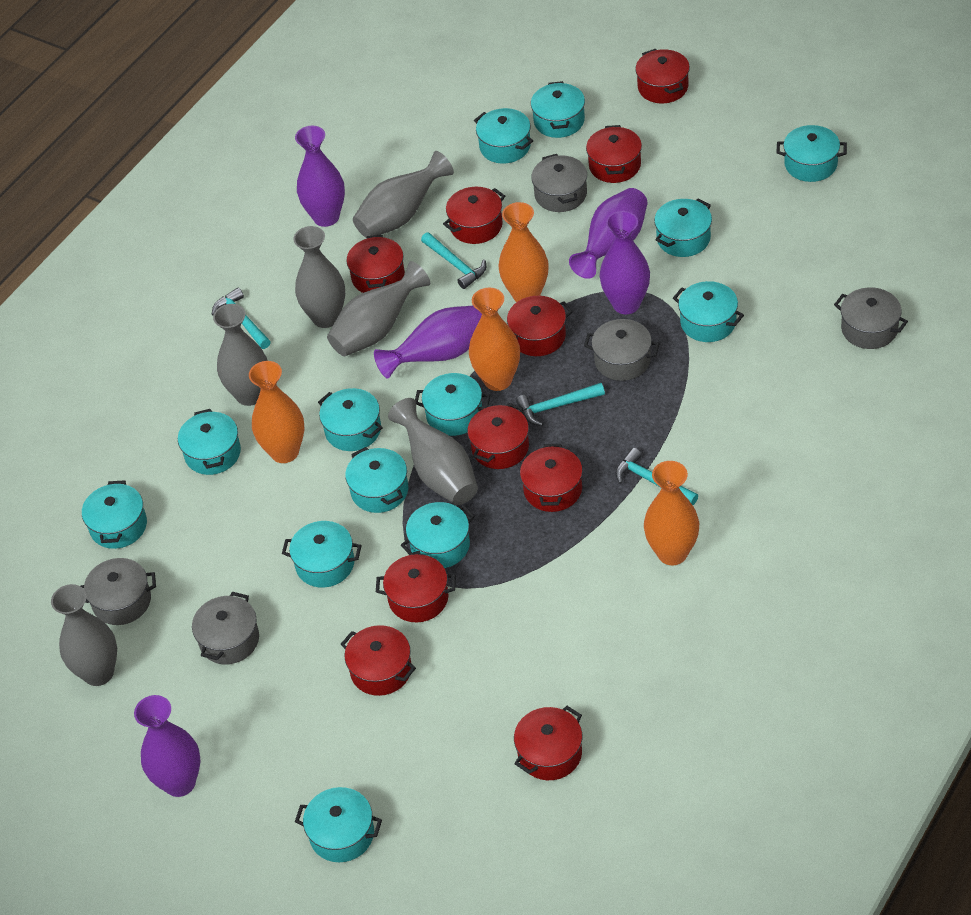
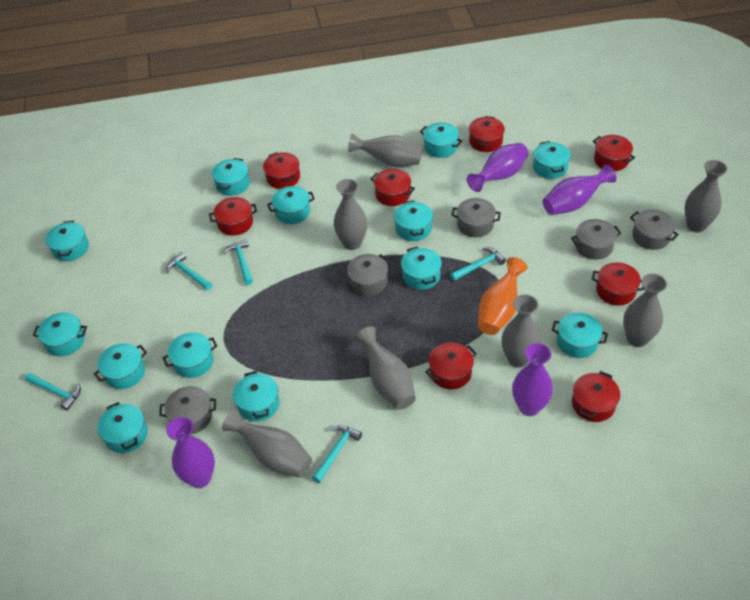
grey vase: 6 -> 7
orange vase: 4 -> 1
purple vase: 5 -> 4
red pot: 10 -> 8
turquoise hammer: 4 -> 5

